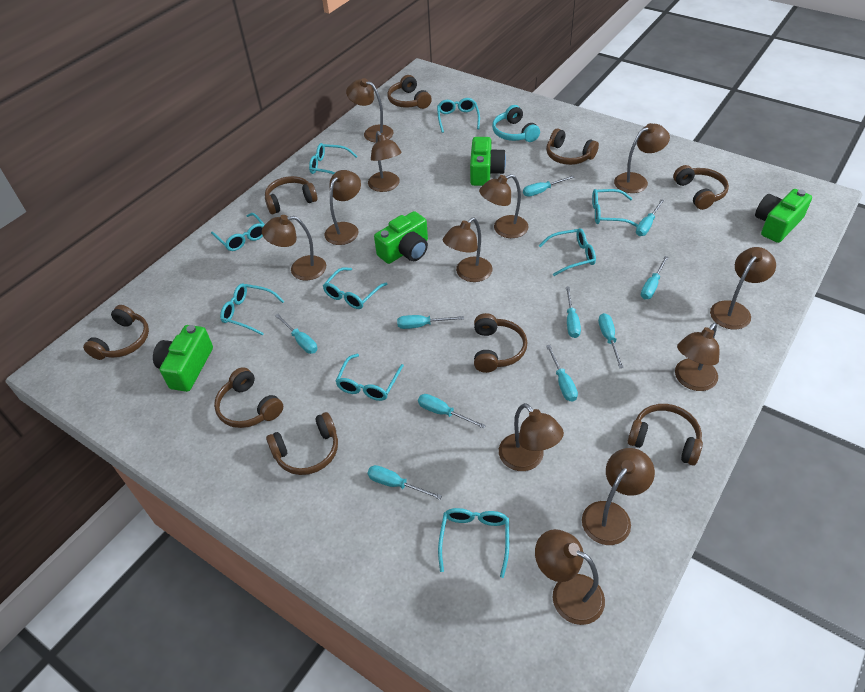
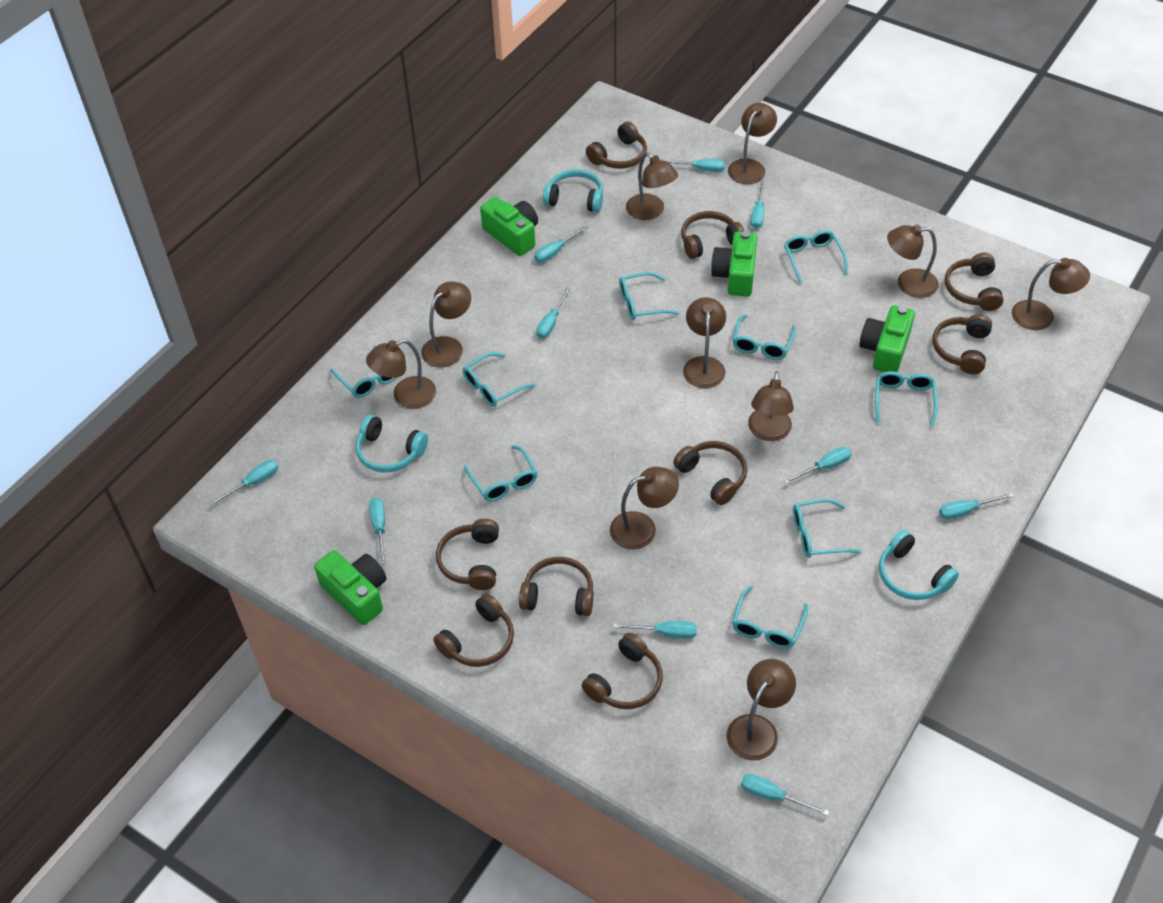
brown lamp: 12 -> 10
turquoise headphones: 1 -> 3

